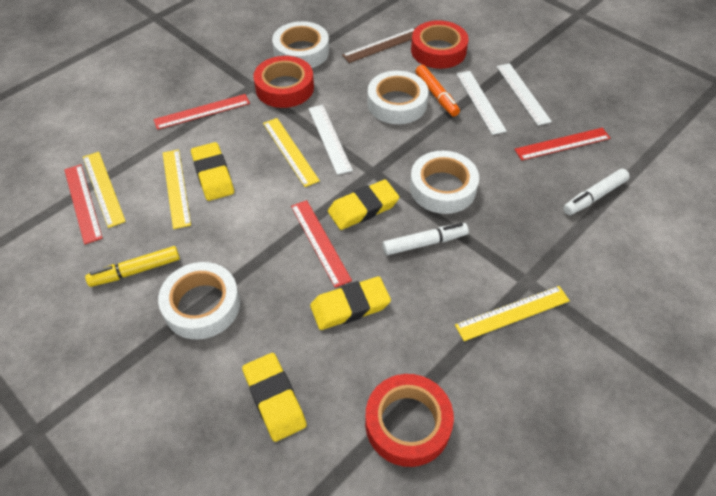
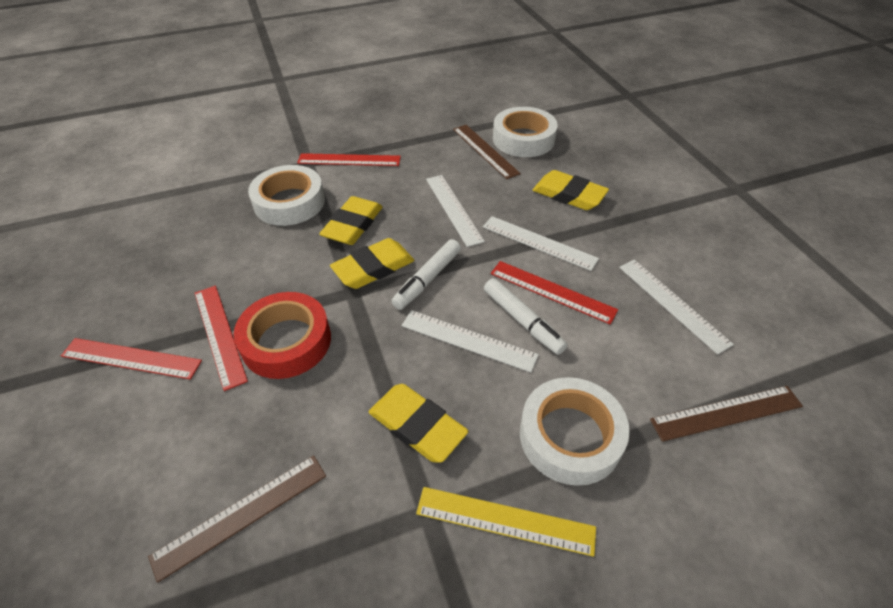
brown ruler: 1 -> 3
orange marker: 1 -> 0
red tape: 3 -> 1
white ruler: 3 -> 4
white tape: 4 -> 3
yellow marker: 1 -> 0
yellow ruler: 4 -> 1

